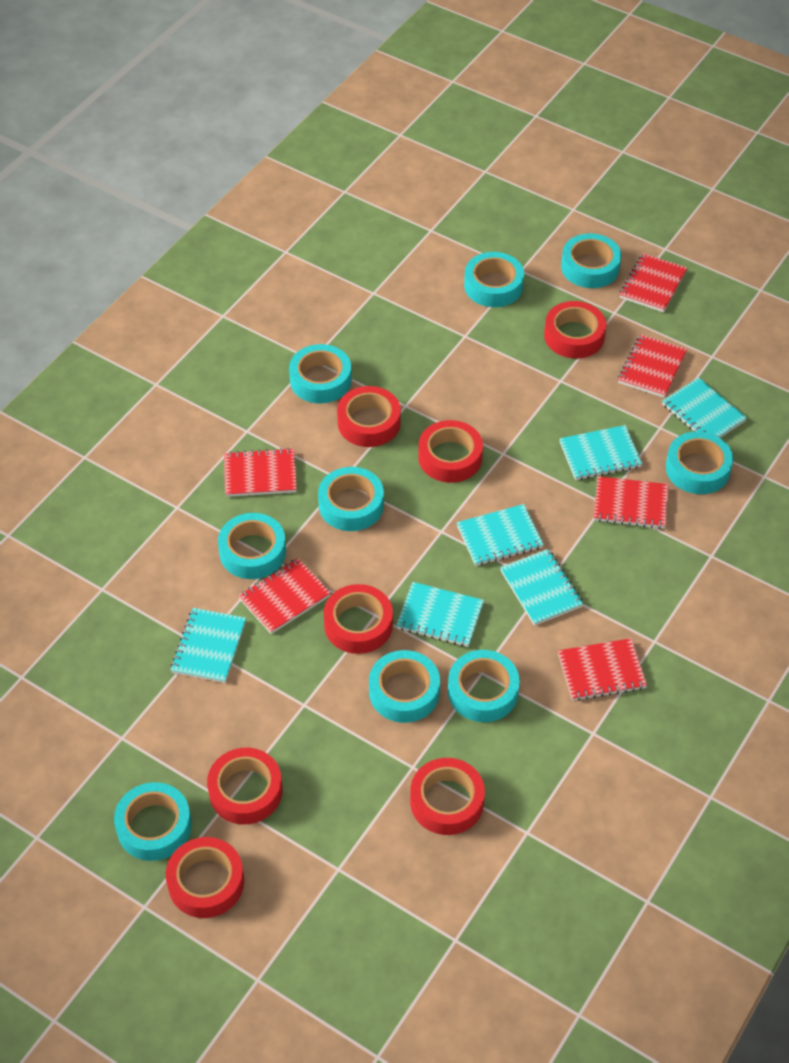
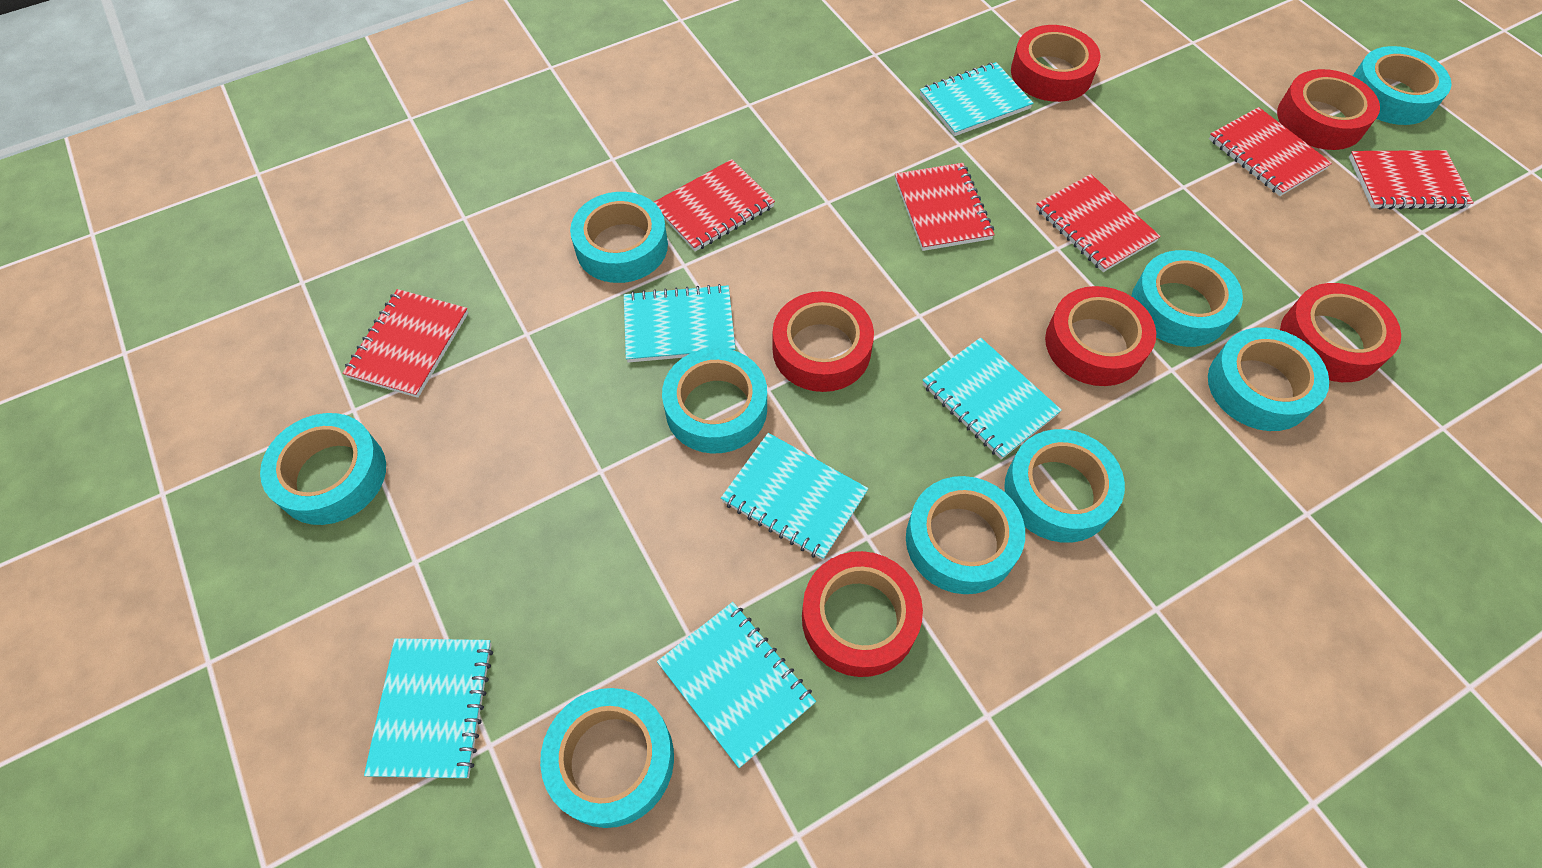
red tape: 7 -> 6

